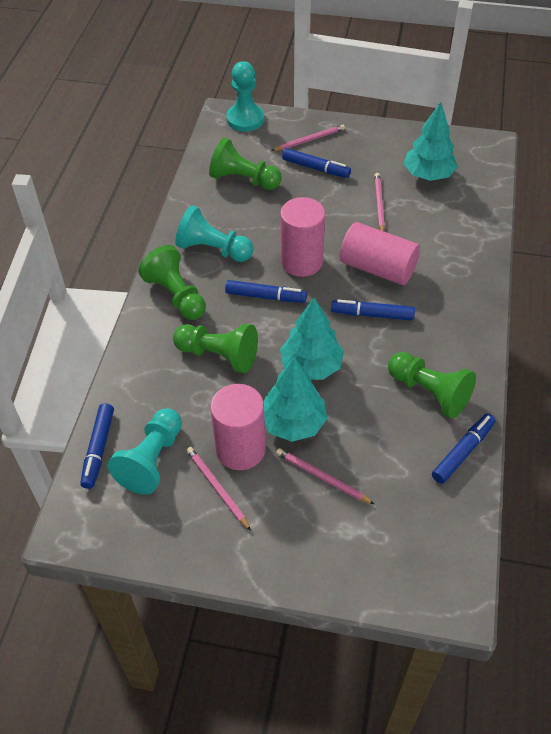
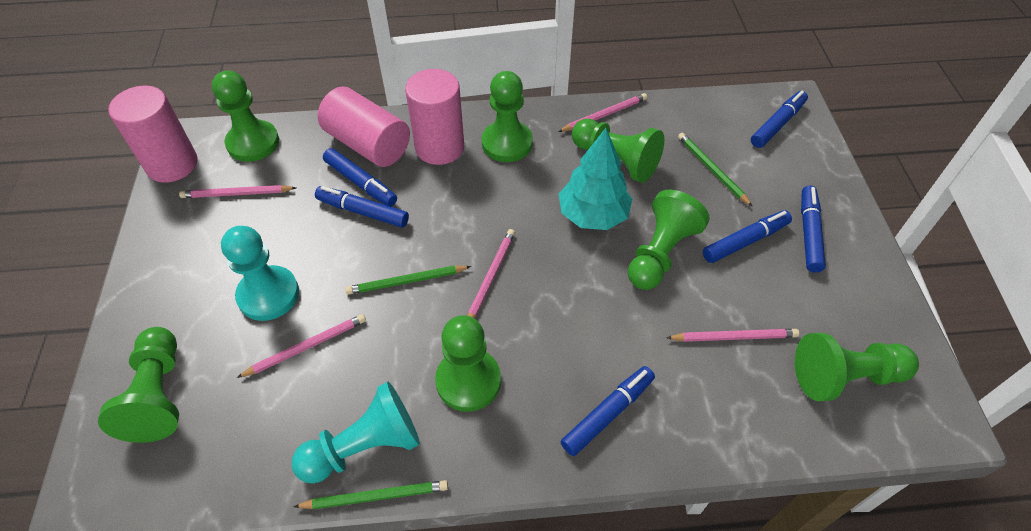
blue marker: 5 -> 6
green pawn: 4 -> 7
green pencil: 0 -> 3
pink pencil: 4 -> 5
turquoise pawn: 3 -> 2
turquoise tree: 3 -> 1

